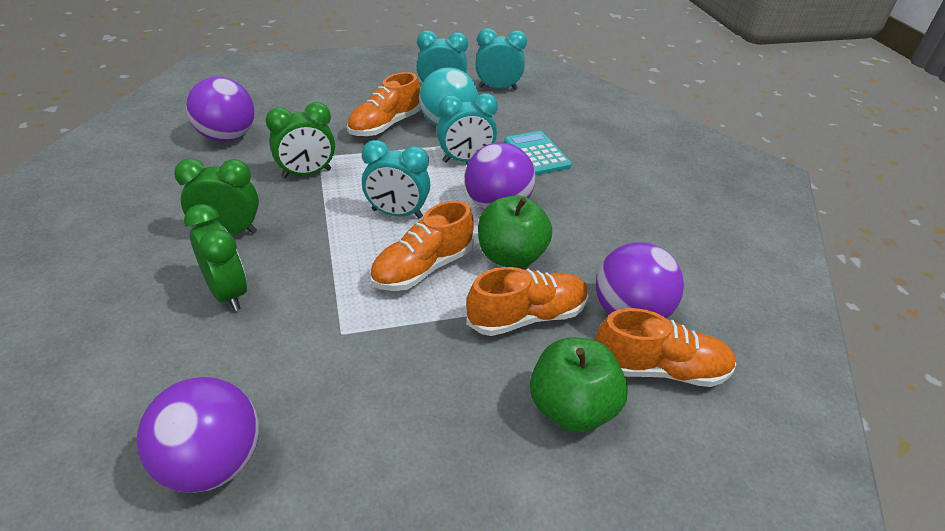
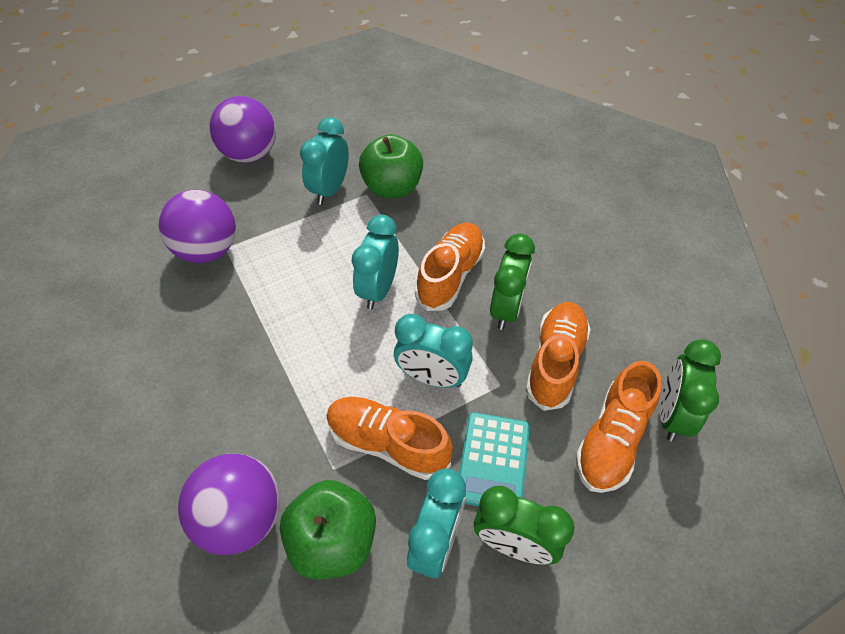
purple ball: 4 -> 3
turquoise ball: 1 -> 0

